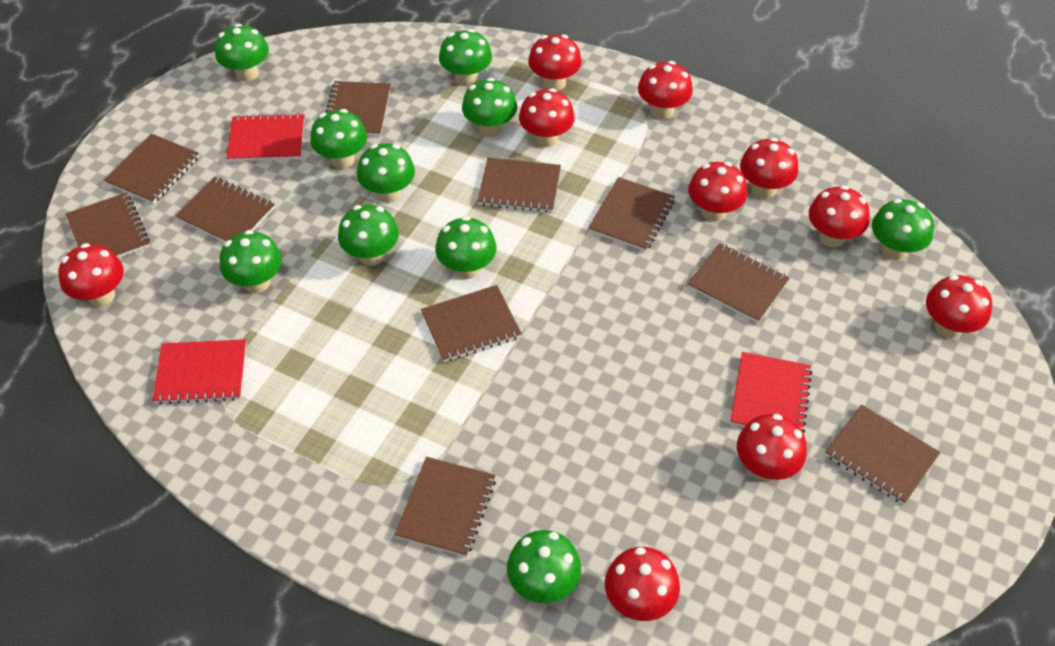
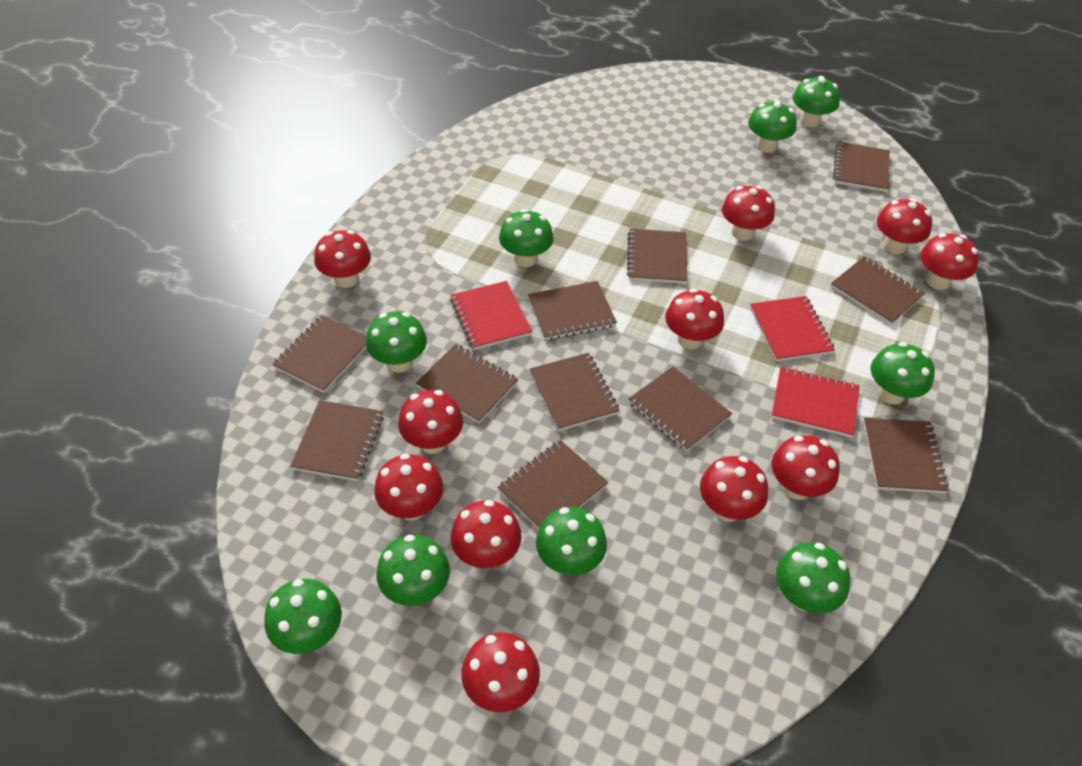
brown notebook: 10 -> 11
green mushroom: 10 -> 9
red mushroom: 10 -> 11

